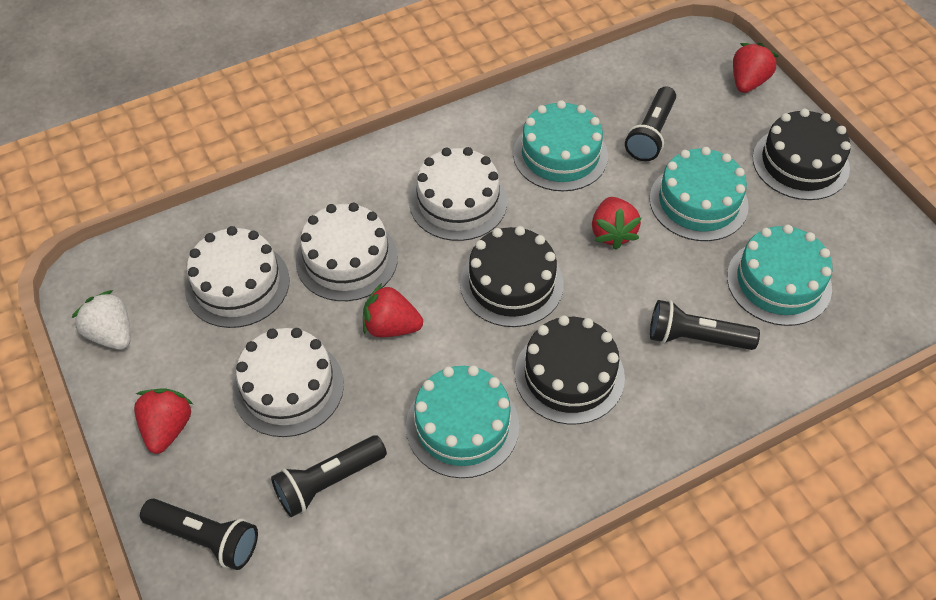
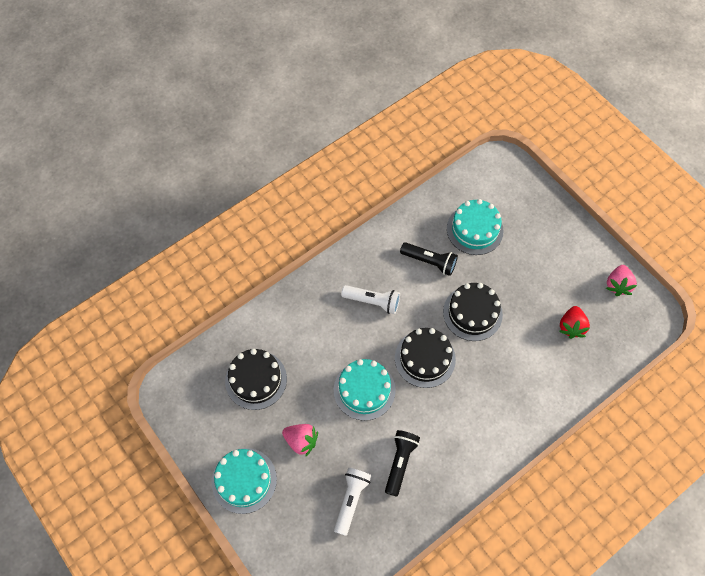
black flashlight: 4 -> 2
pink strawberry: 0 -> 2
red strawberry: 4 -> 1
turquoise cake: 4 -> 3
white cake: 4 -> 0
white flashlight: 0 -> 2
white strawberry: 1 -> 0

